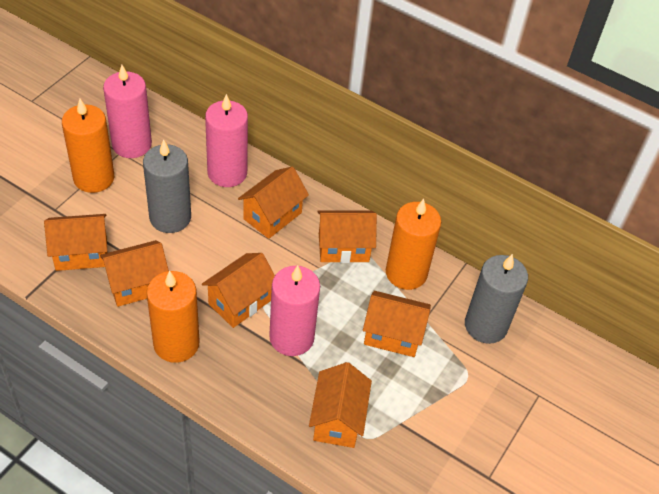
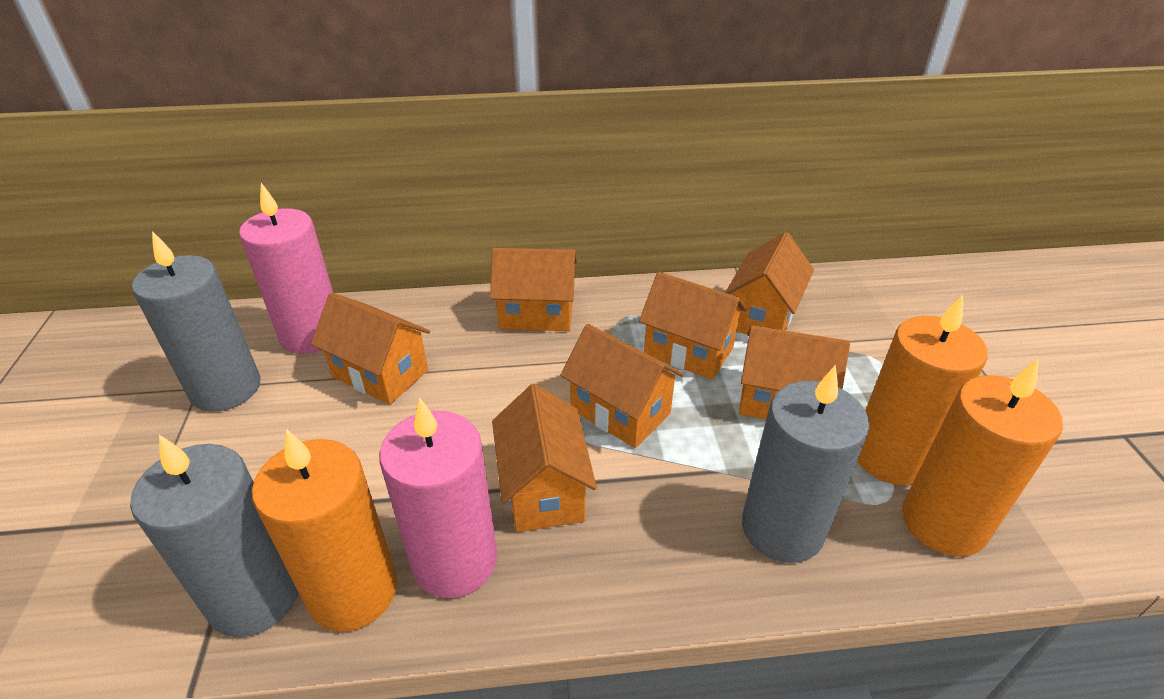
grey candle: 2 -> 3
pink candle: 3 -> 2

